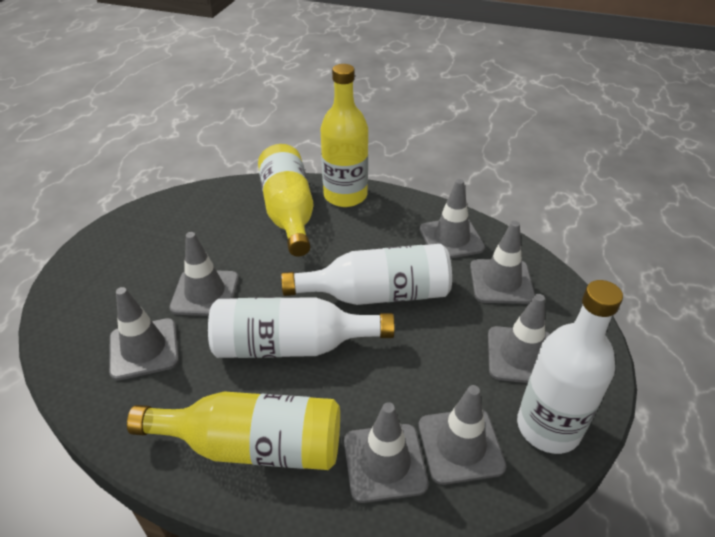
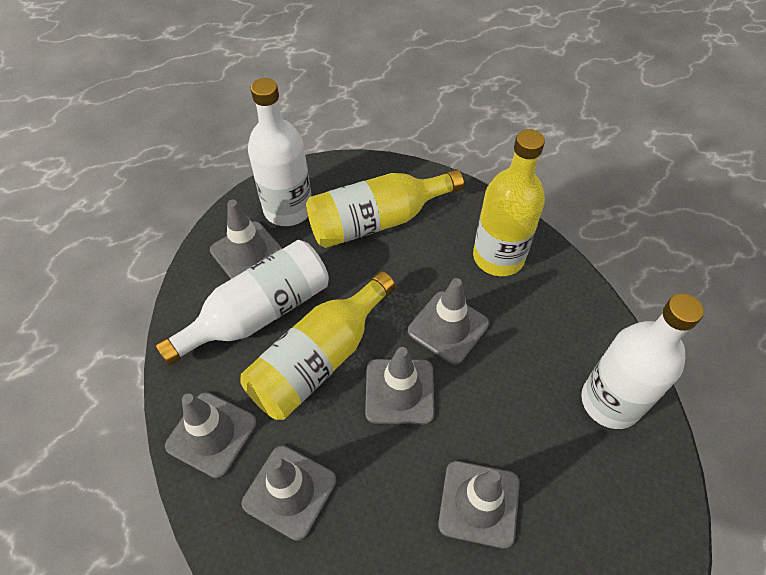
grey traffic cone: 7 -> 6

